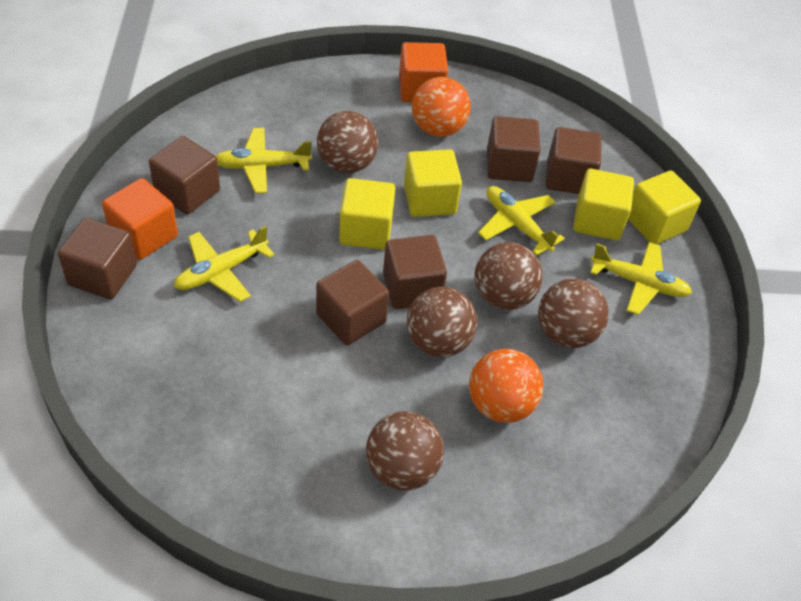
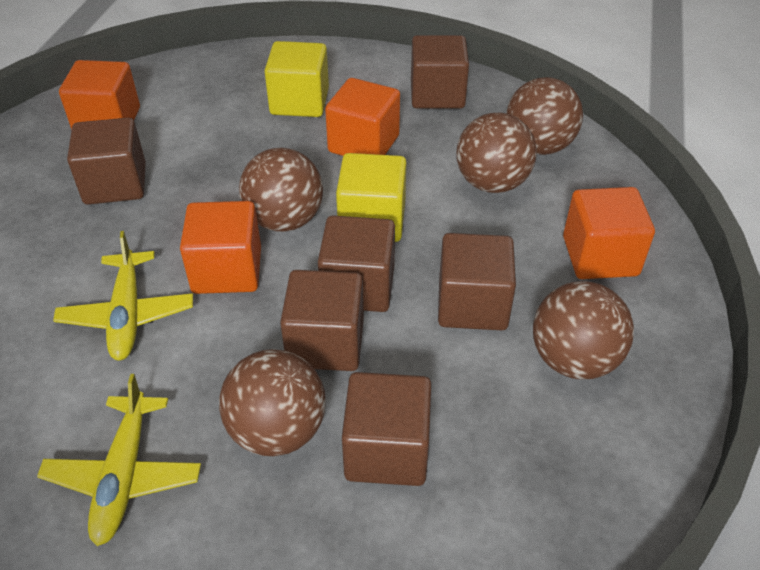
orange ball: 2 -> 0
orange cube: 2 -> 4
yellow cube: 4 -> 2
yellow plane: 4 -> 2

